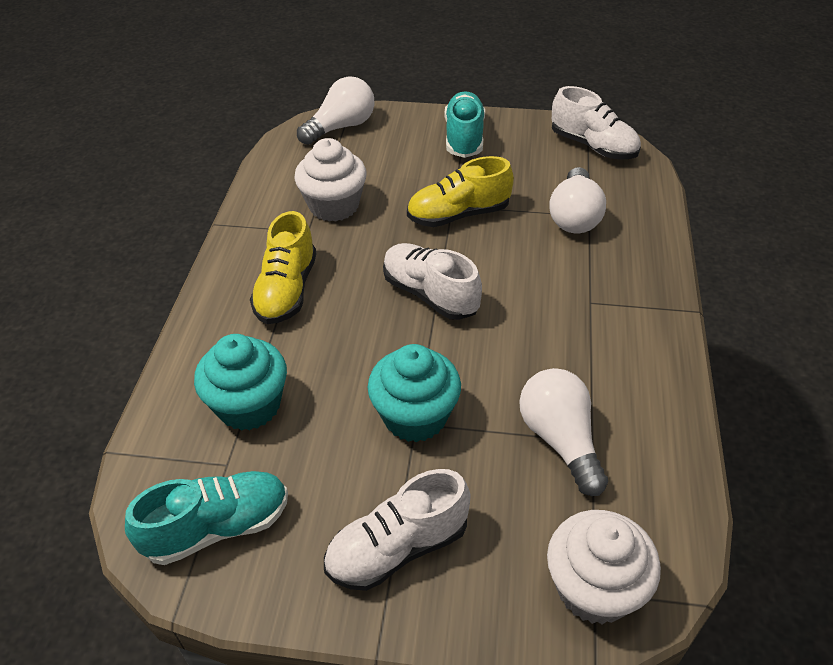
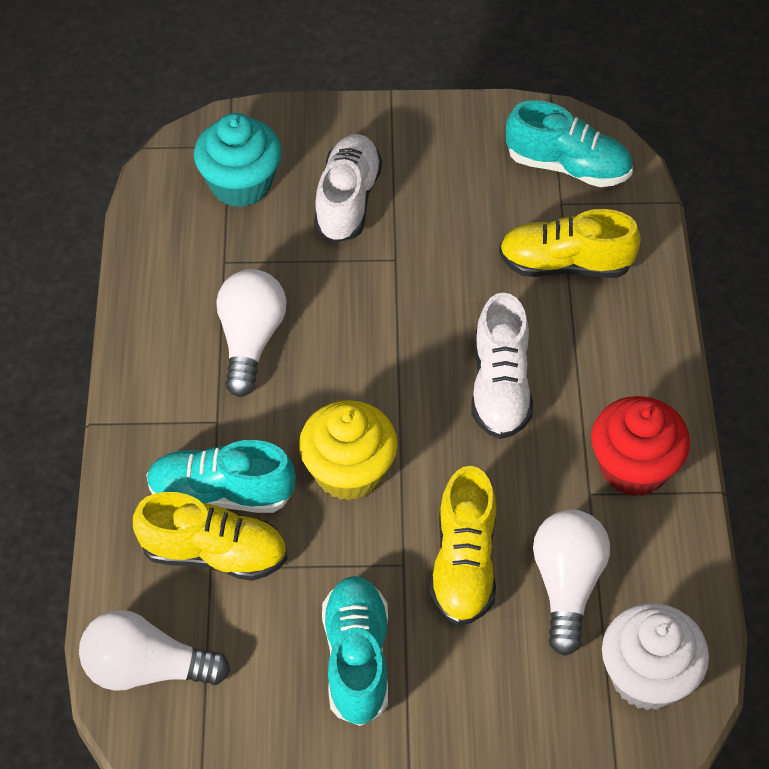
red cupcake: 0 -> 1
turquoise cupcake: 2 -> 1
turquoise shoe: 2 -> 3
white cupcake: 2 -> 1
white shoe: 3 -> 2
yellow cupcake: 0 -> 1
yellow shoe: 2 -> 3

